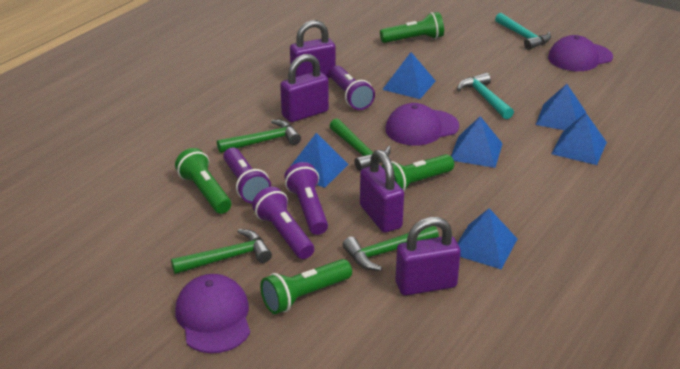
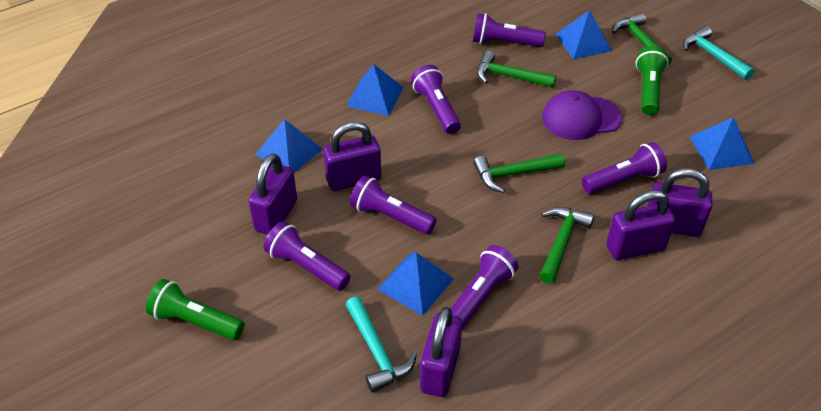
blue pyramid: 6 -> 5
green flashlight: 4 -> 2
purple cap: 3 -> 1
purple flashlight: 4 -> 6
purple padlock: 4 -> 5

